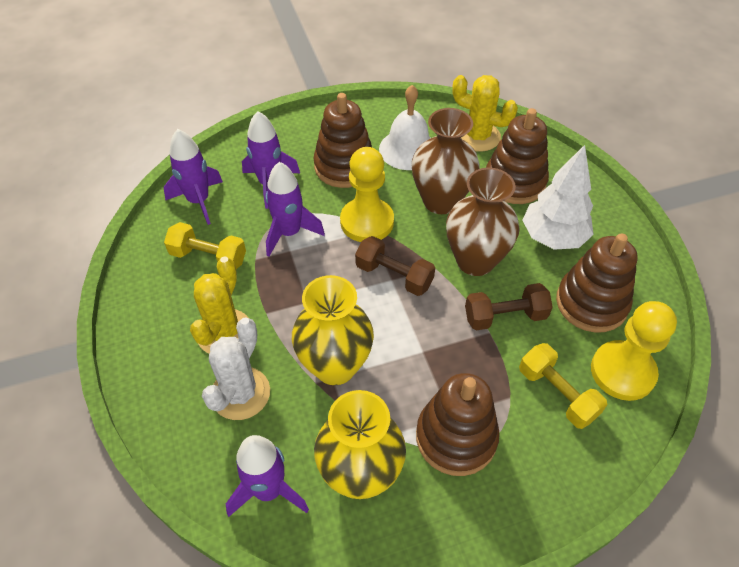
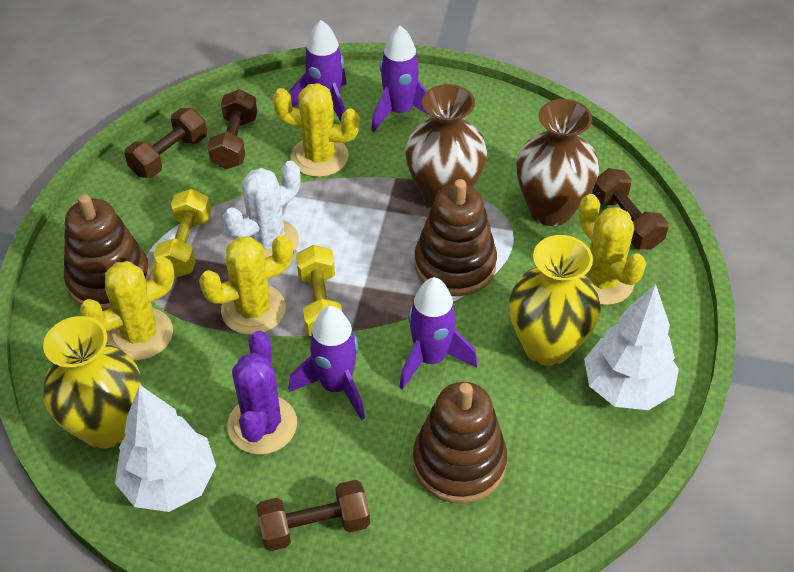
brown dumbbell: 2 -> 4
brown stacking toy: 4 -> 3
purple cactus: 0 -> 1
white bell: 1 -> 0
white tree: 1 -> 2
yellow cactus: 2 -> 4
yellow pawn: 2 -> 0

